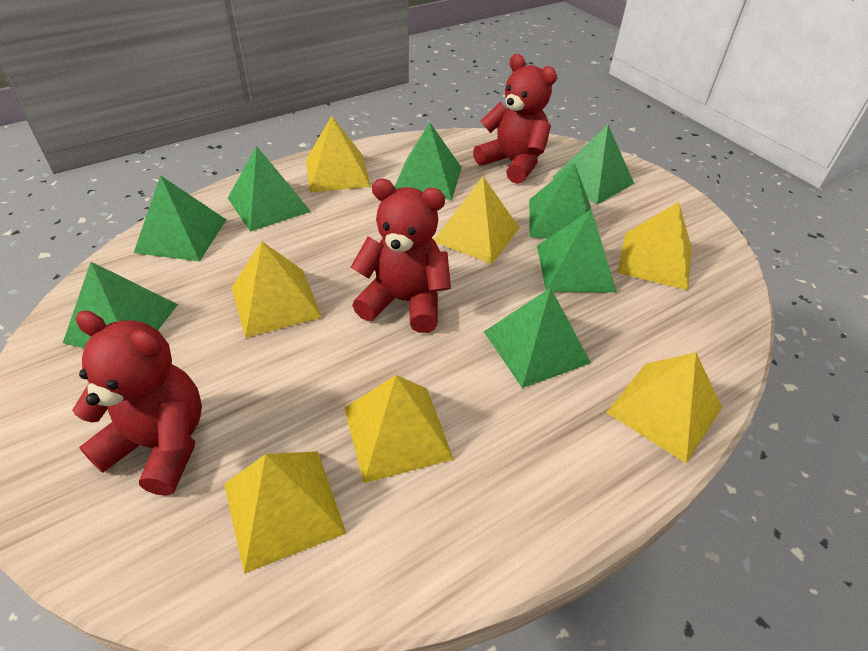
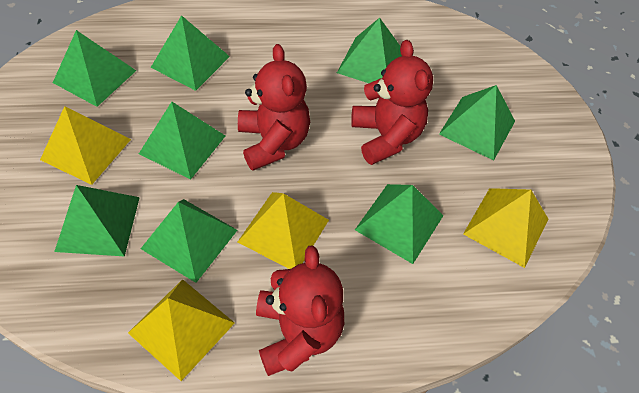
yellow pyramid: 7 -> 4

